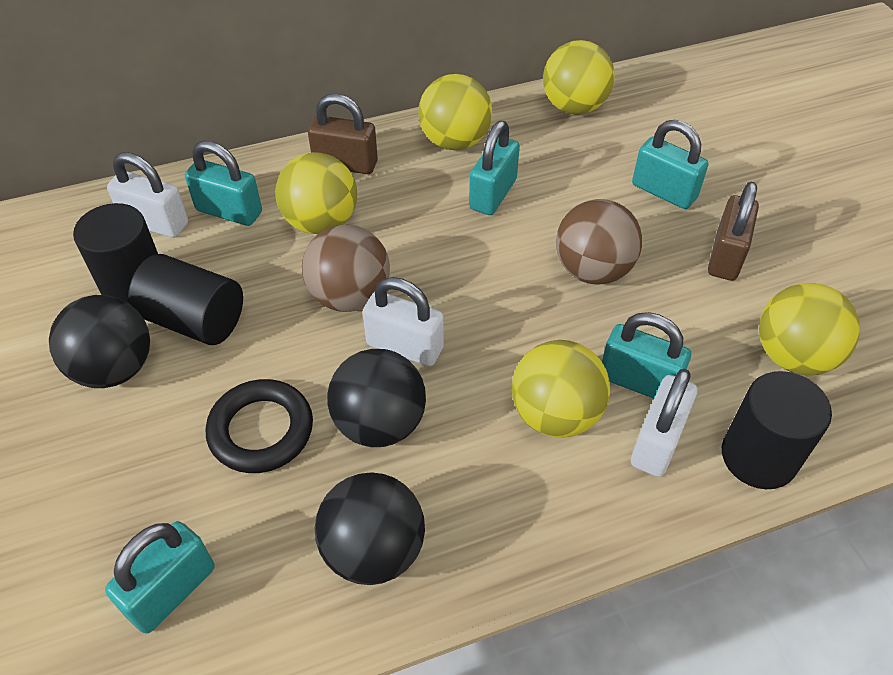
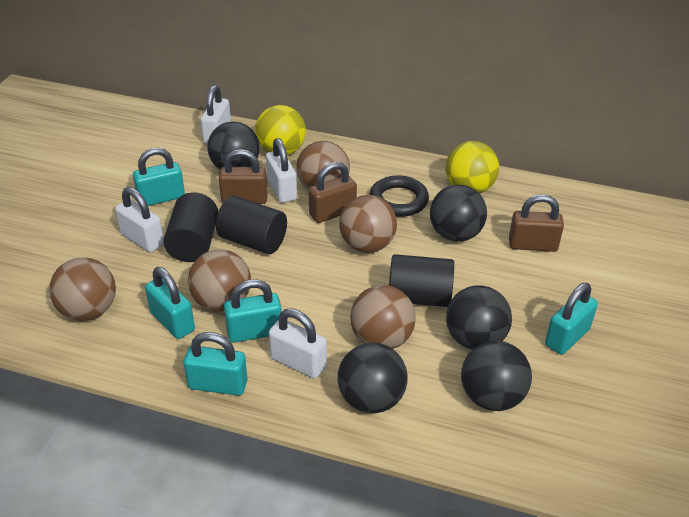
black ball: 3 -> 5
brown ball: 2 -> 5
brown padlock: 2 -> 3
white padlock: 3 -> 4
yellow ball: 5 -> 2

